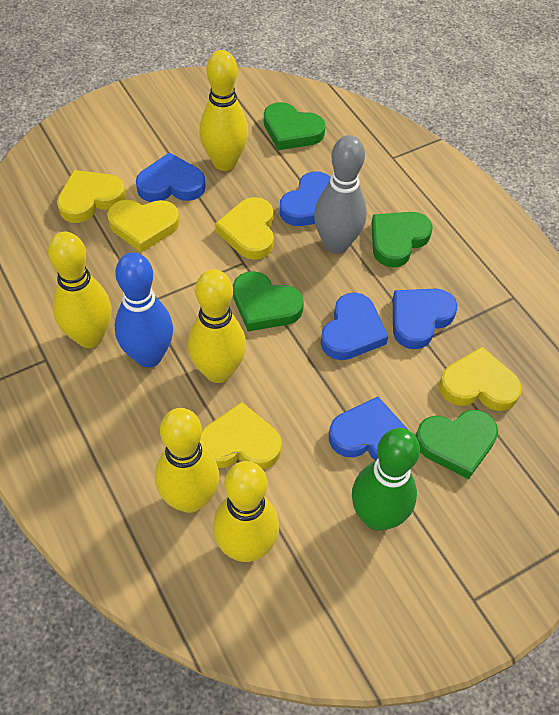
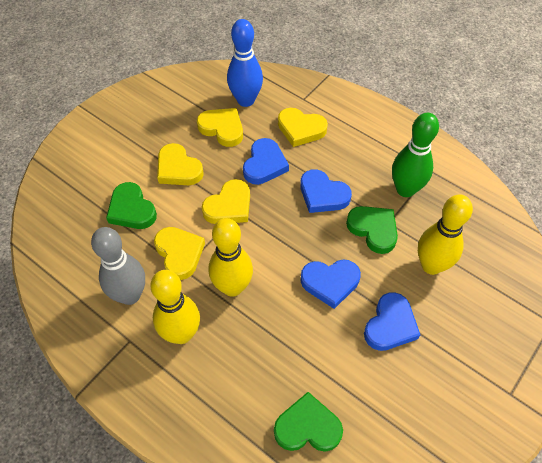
blue heart: 5 -> 4
green heart: 4 -> 3
yellow bowling pin: 5 -> 3

